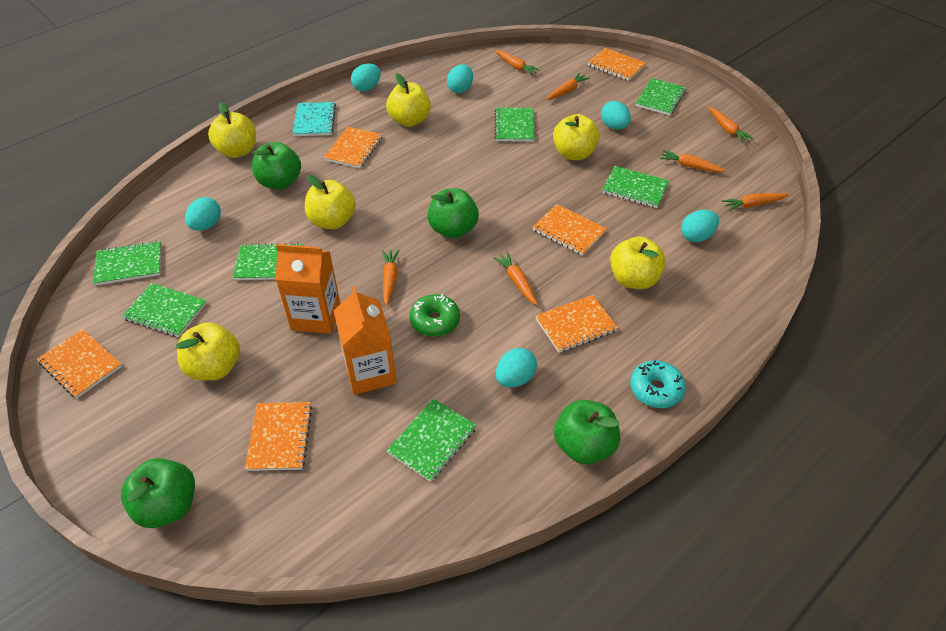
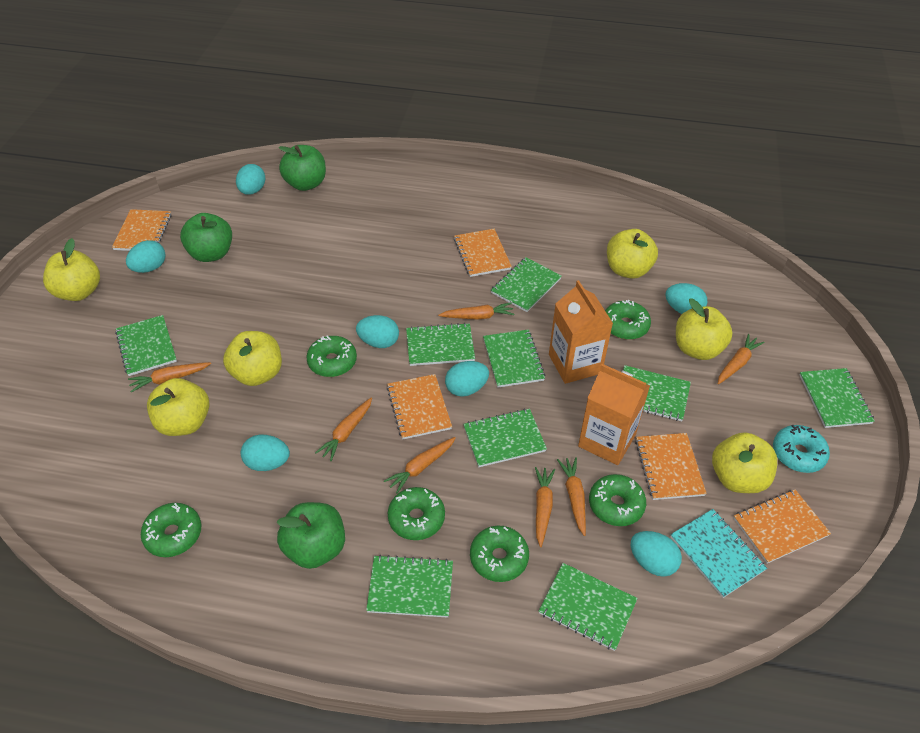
green apple: 4 -> 3
green donut: 1 -> 6
green notebook: 7 -> 9
orange notebook: 6 -> 5
turquoise egg: 6 -> 7

